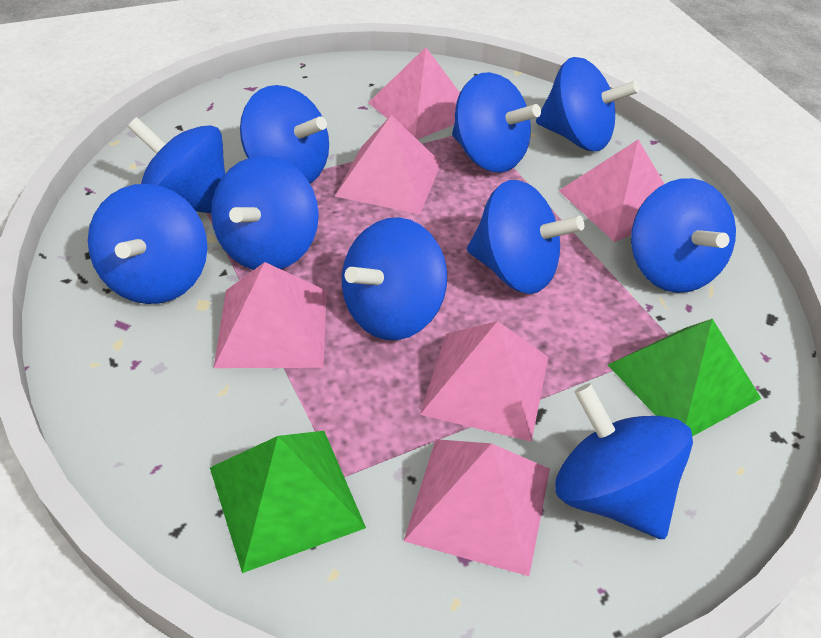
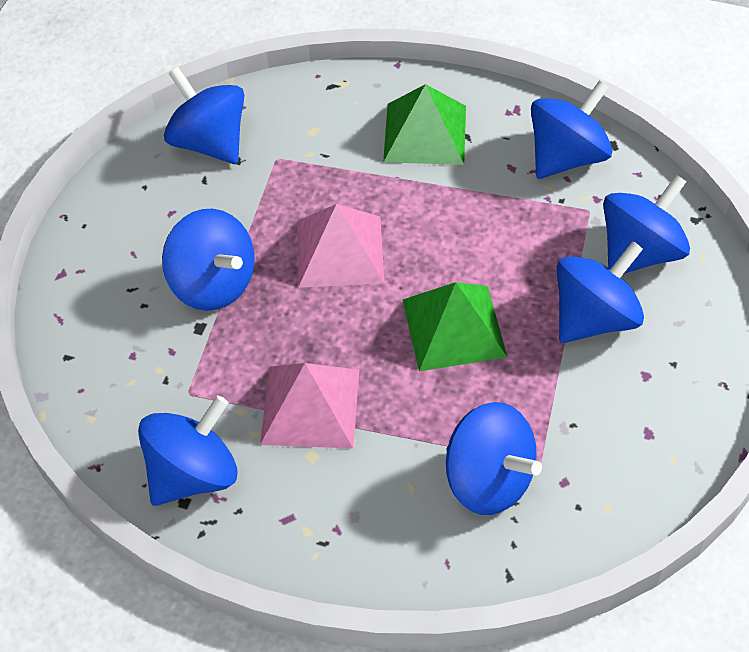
blue spinning top: 10 -> 7
pink pyramid: 6 -> 2

